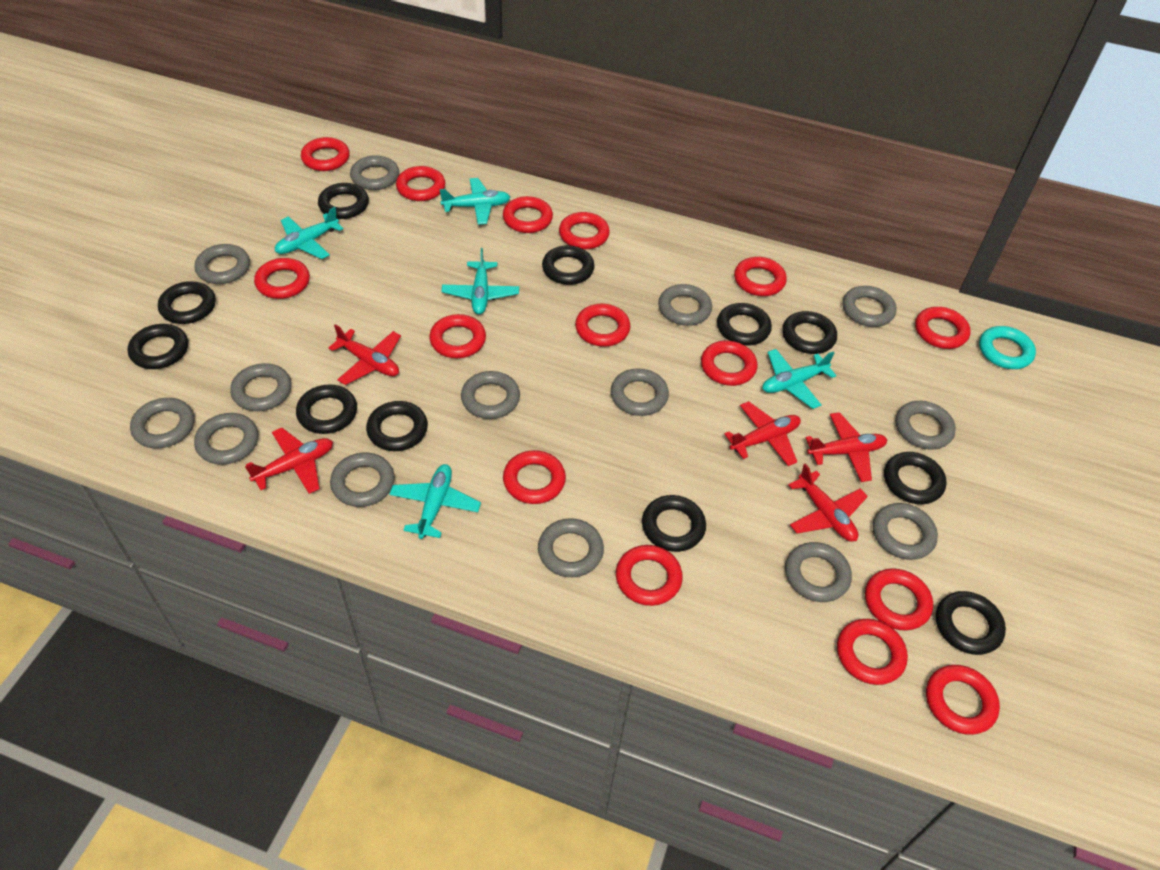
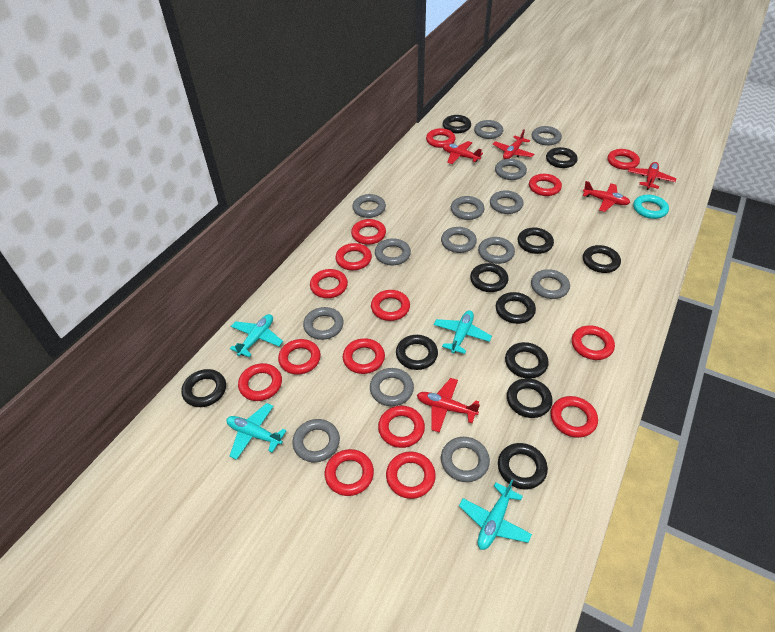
turquoise plane: 5 -> 4

